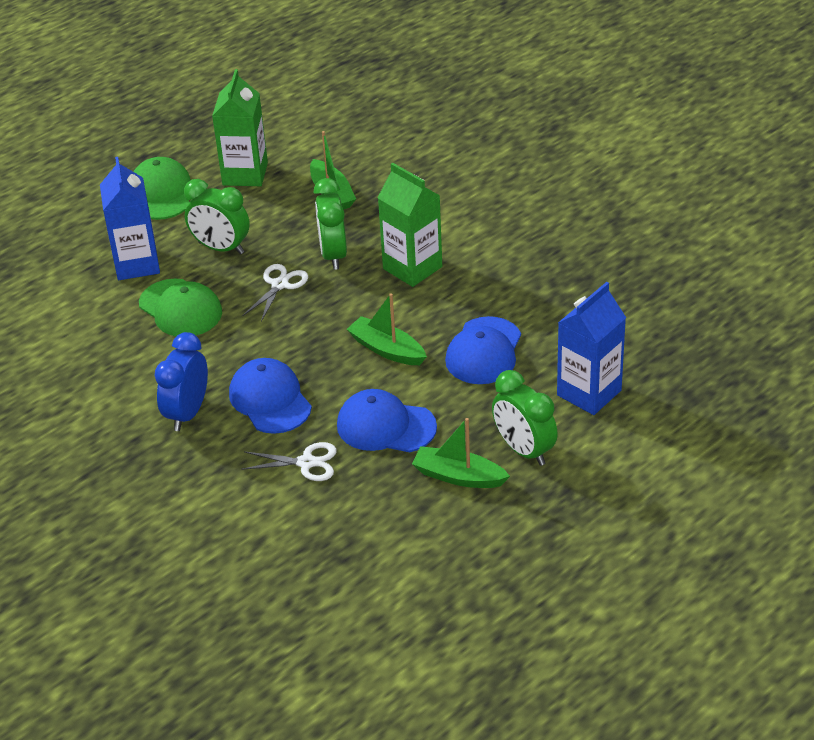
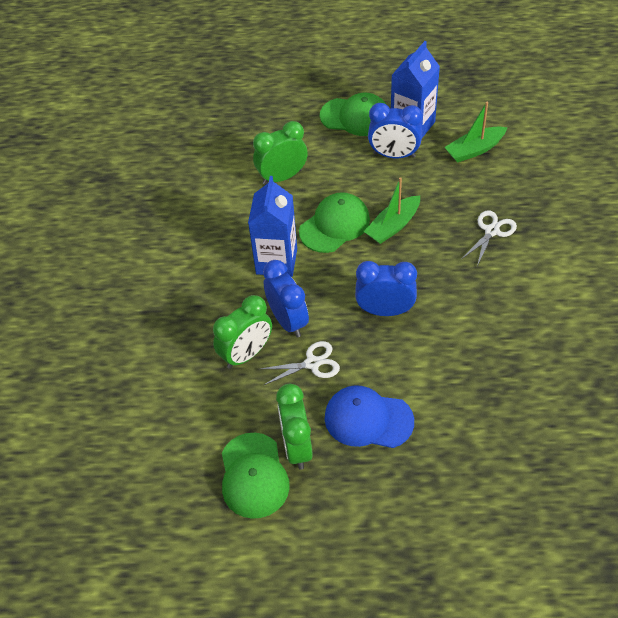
blue cap: 3 -> 1
blue clock: 1 -> 3
green boat: 3 -> 2
green cap: 2 -> 3
green carton: 2 -> 0

